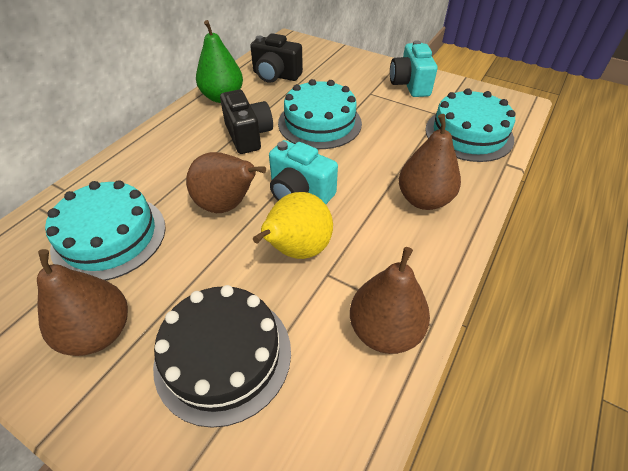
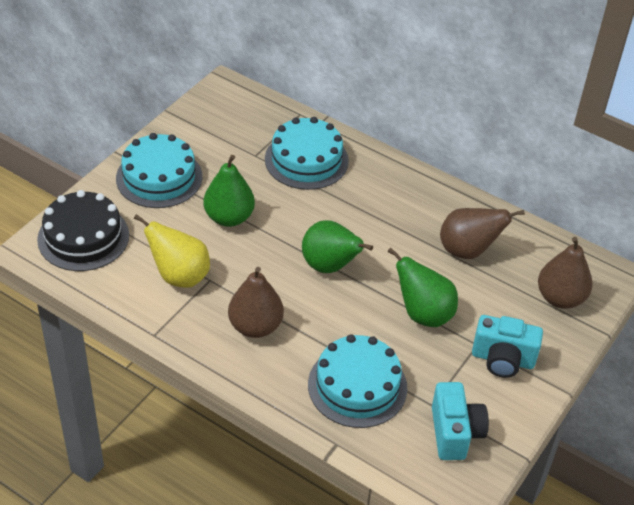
black camera: 2 -> 0
brown pear: 4 -> 3
green pear: 1 -> 3

